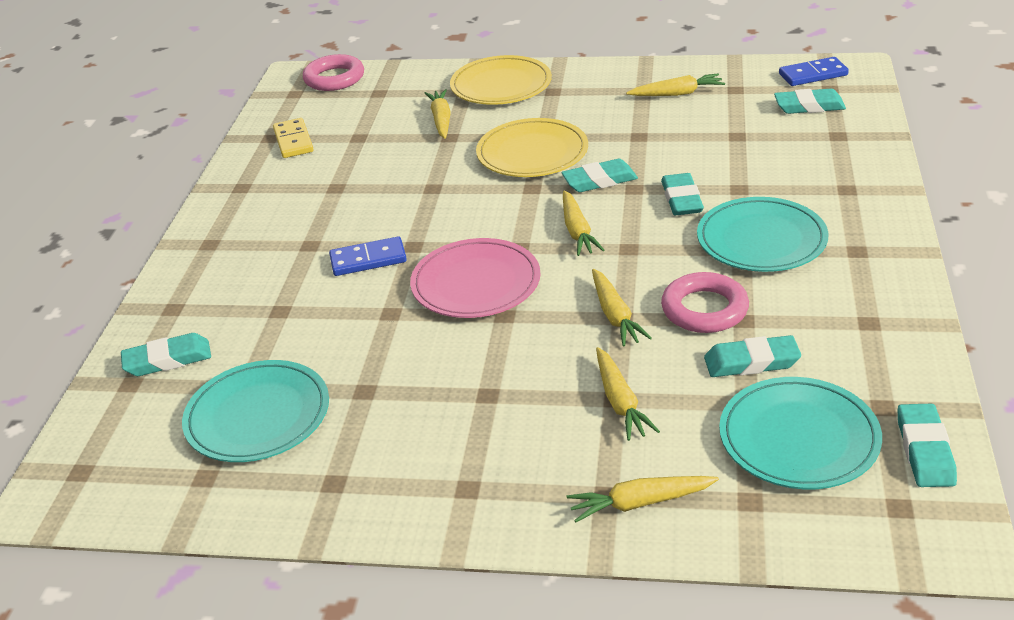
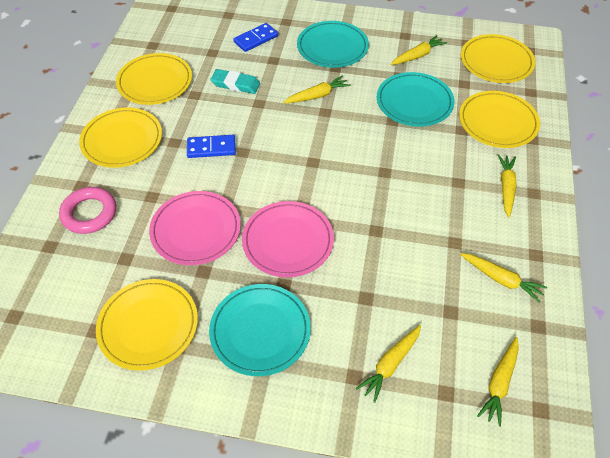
pink plate: 1 -> 2
pink ring: 2 -> 1
turquoise eraser: 6 -> 1
yellow domino: 1 -> 0
yellow plate: 2 -> 5

